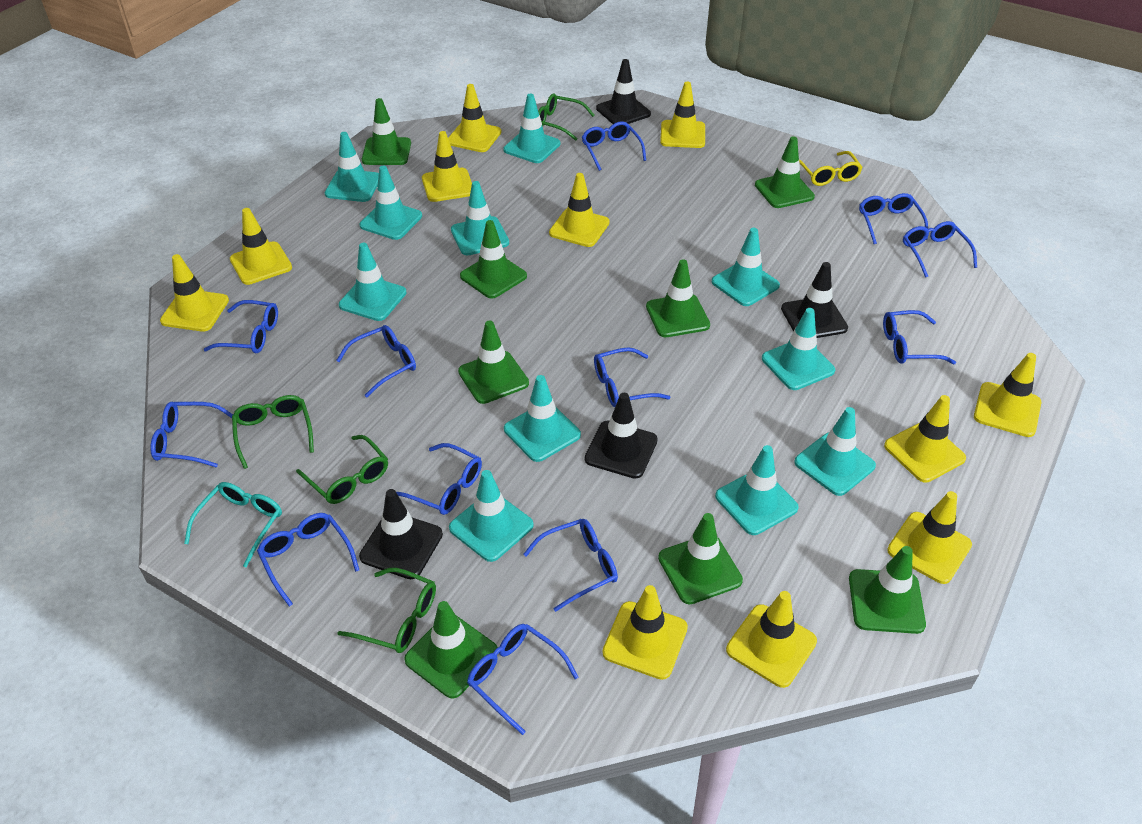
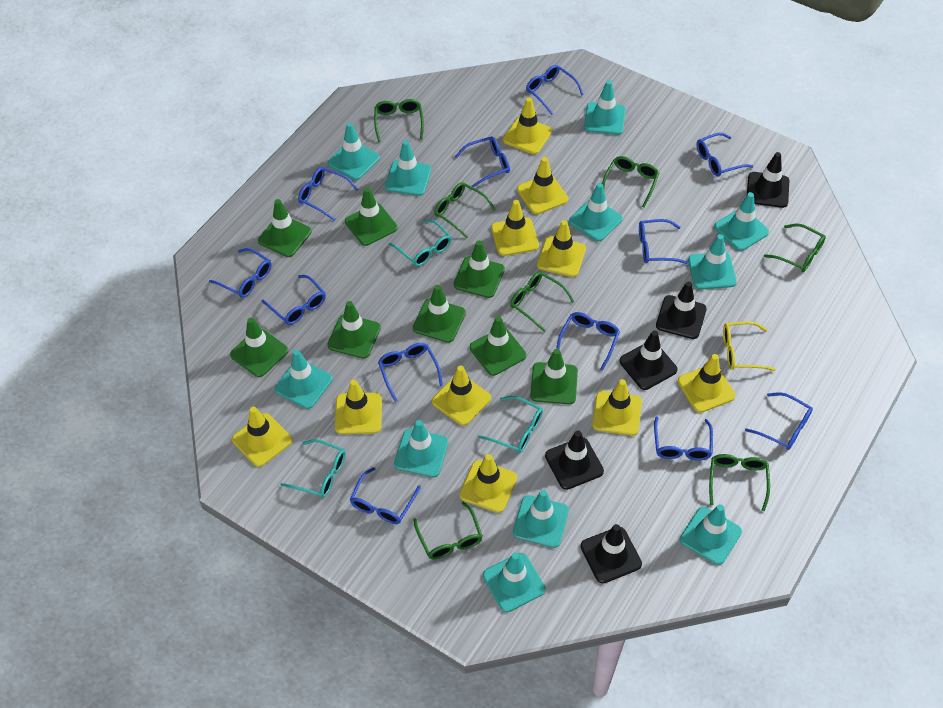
black traffic cone: 4 -> 5
green glasses: 4 -> 7
turquoise glasses: 1 -> 3
yellow traffic cone: 11 -> 10

